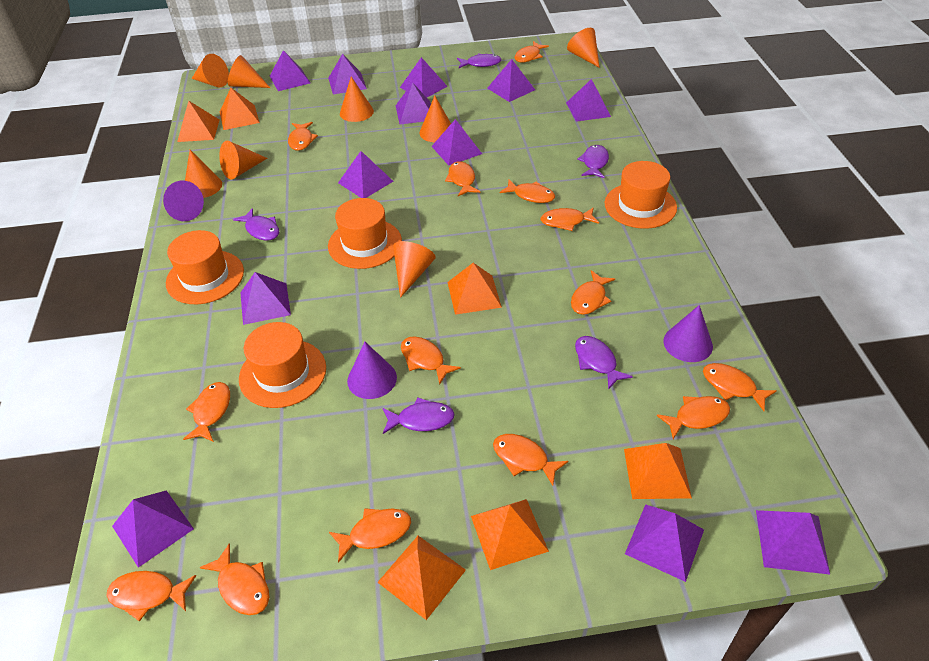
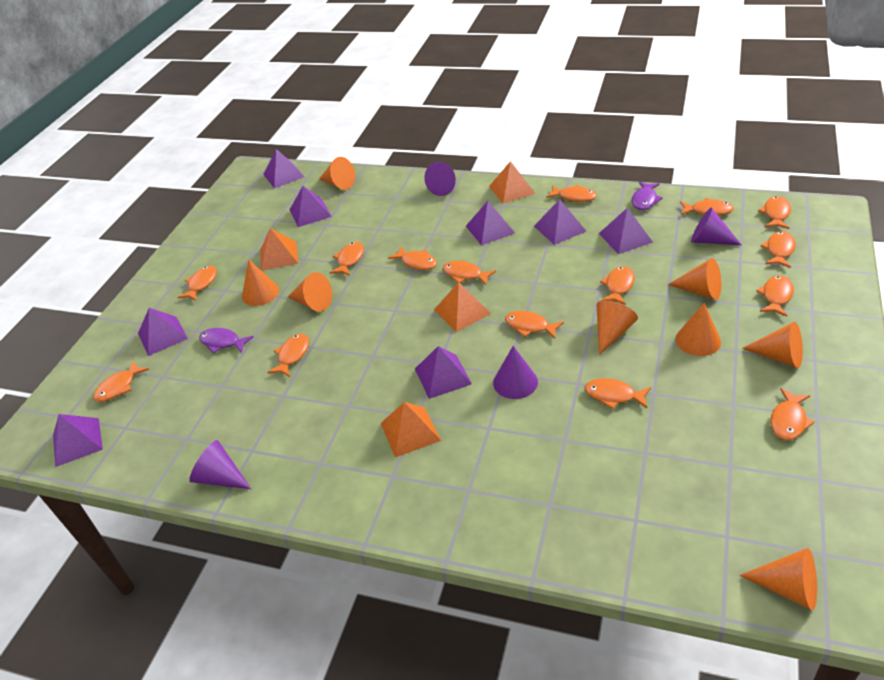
orange fish: 14 -> 15
orange hat: 4 -> 0
orange pyramid: 6 -> 4
purple cone: 3 -> 4
purple fish: 5 -> 2
purple pyramid: 12 -> 8

